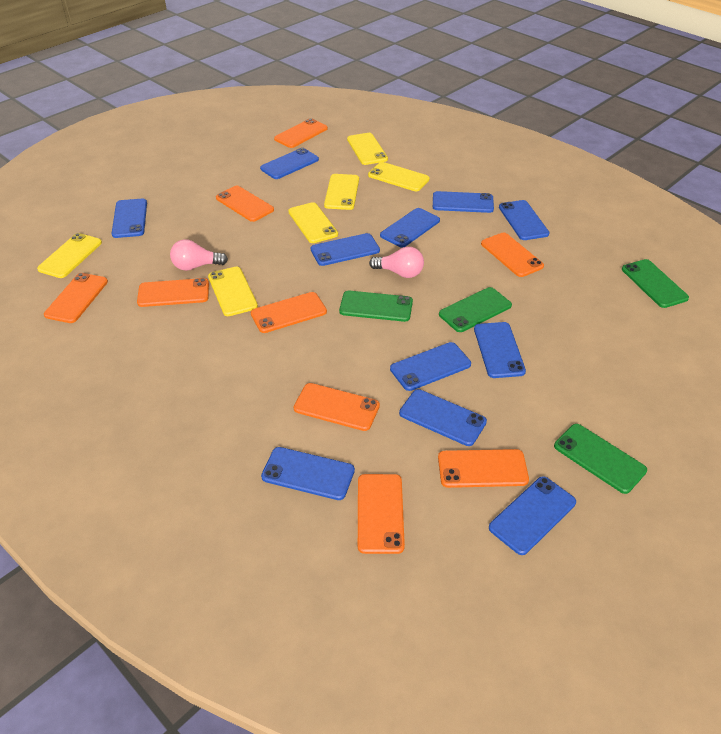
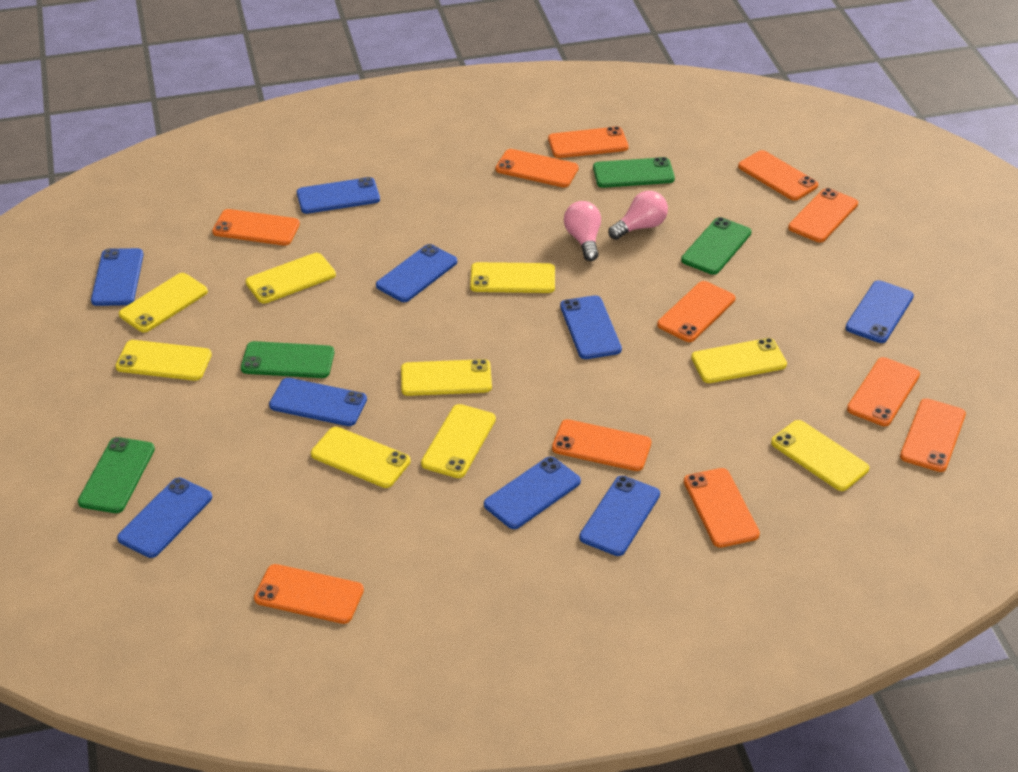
blue phone: 11 -> 9
orange phone: 9 -> 11
yellow phone: 6 -> 9

